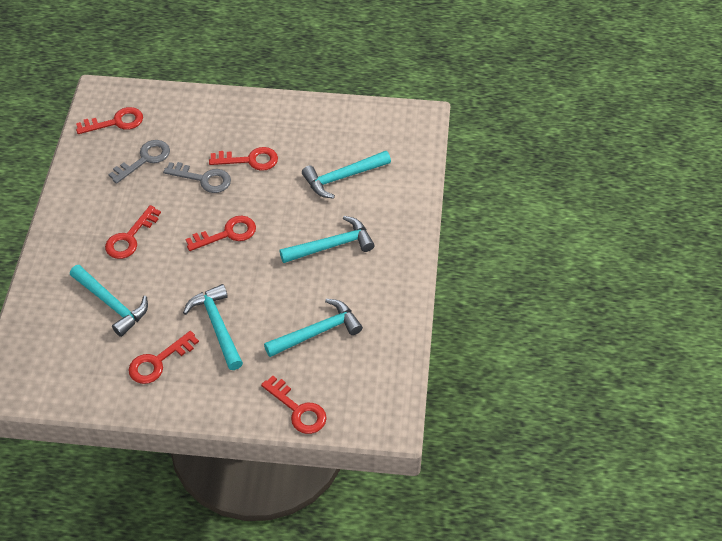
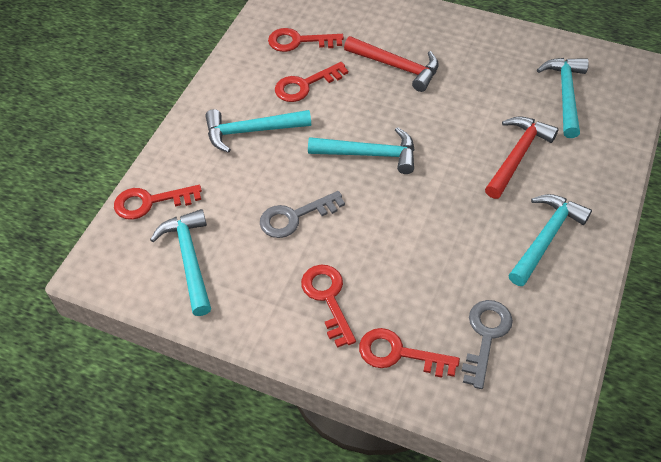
red hammer: 0 -> 2
red key: 6 -> 5

